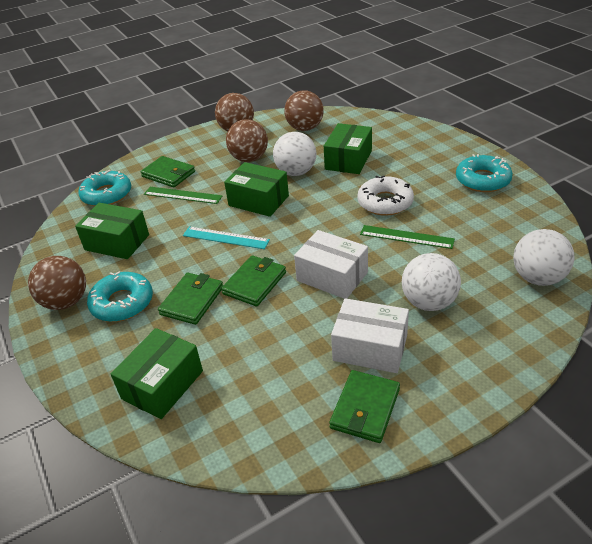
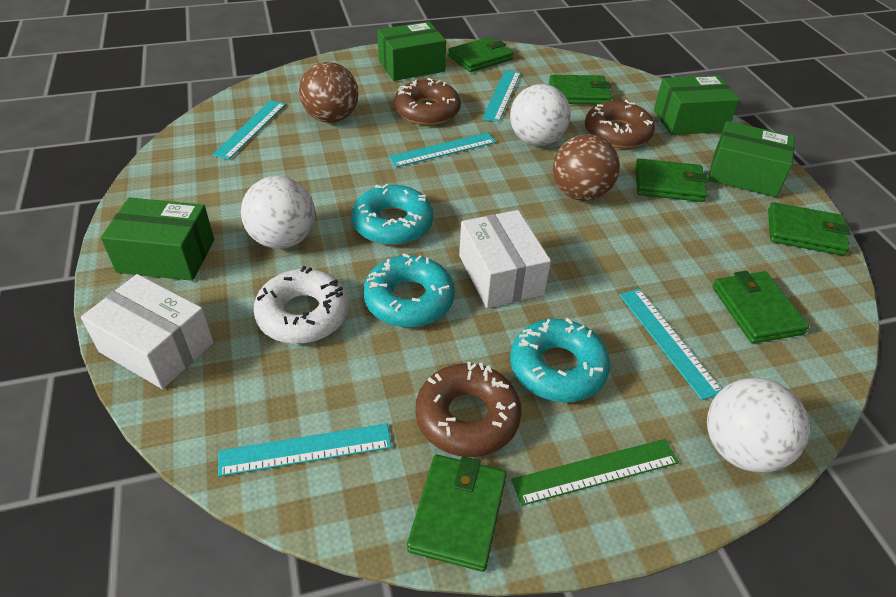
brown ball: 4 -> 2
brown donut: 0 -> 3
green ruler: 2 -> 1
green wallet: 4 -> 6
turquoise ruler: 1 -> 5

